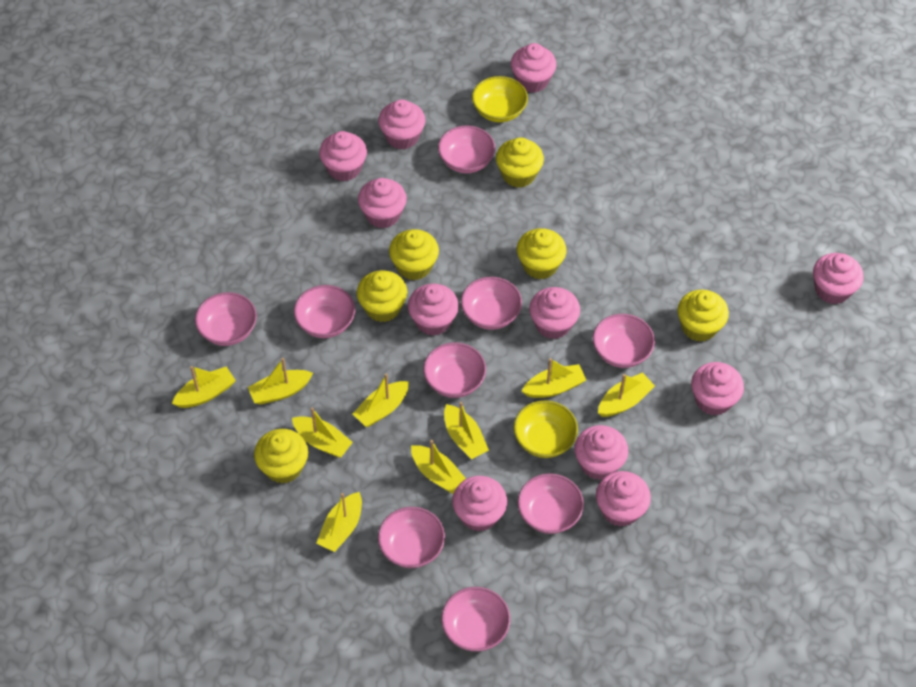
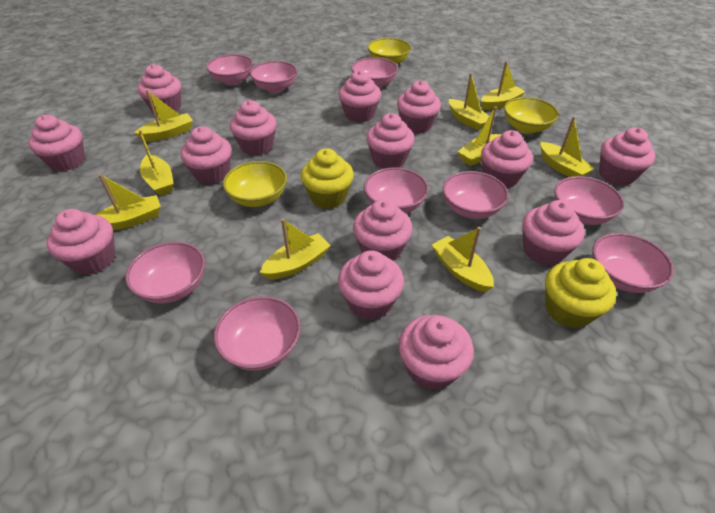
pink cupcake: 11 -> 14
yellow bowl: 2 -> 3
yellow cupcake: 6 -> 2

